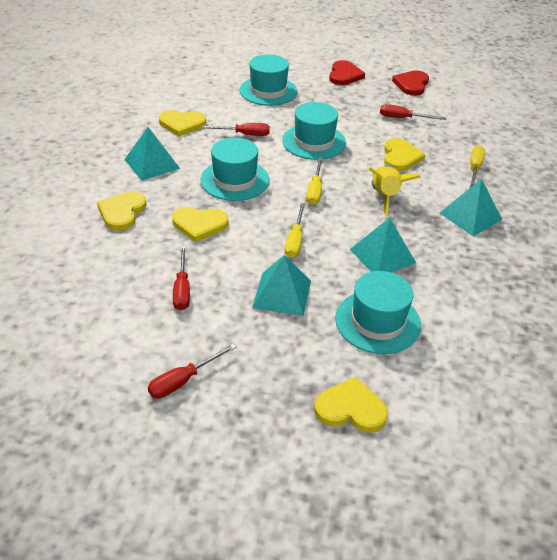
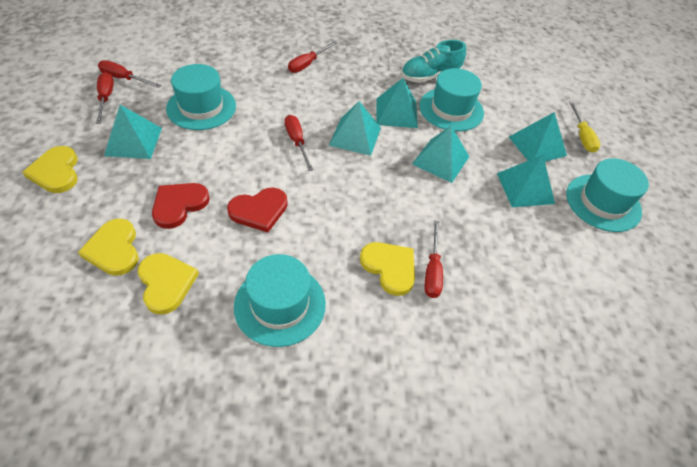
red screwdriver: 4 -> 5
turquoise pyramid: 4 -> 6
turquoise shoe: 0 -> 1
yellow heart: 5 -> 4
yellow rocket: 1 -> 0
yellow screwdriver: 3 -> 1

